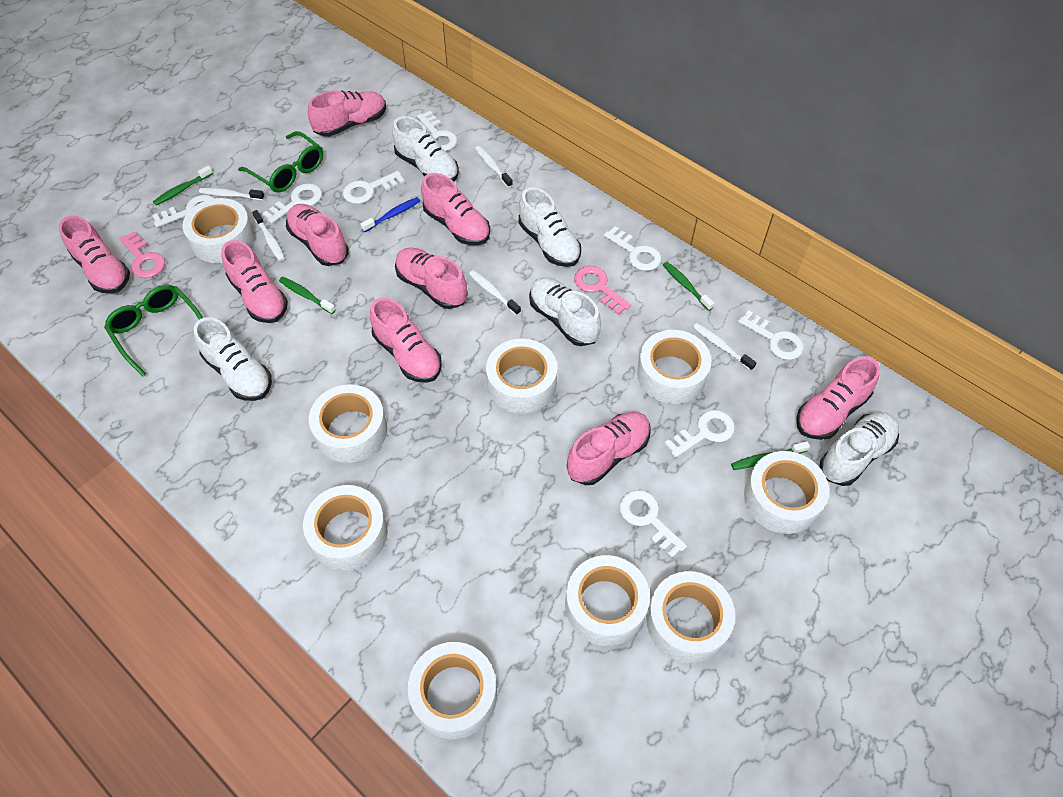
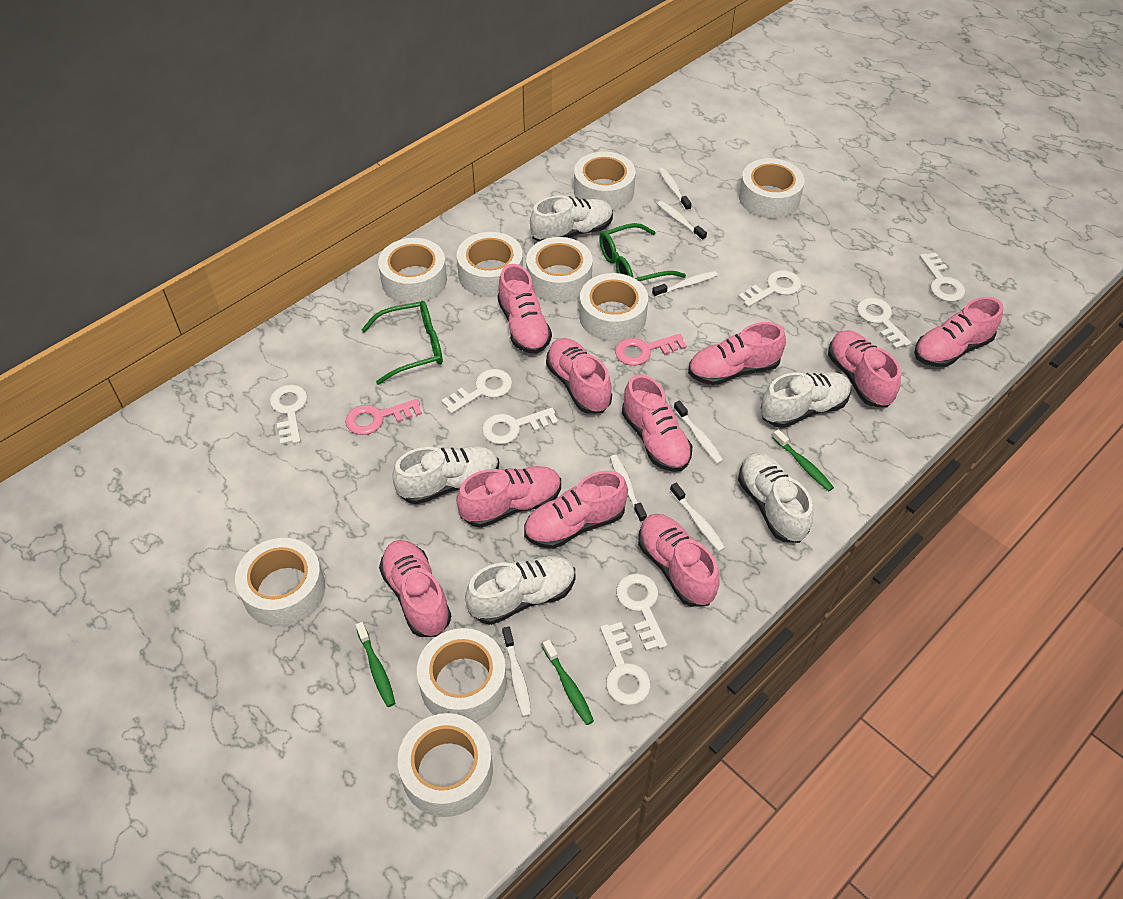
blue toothbrush: 1 -> 0
green toothbrush: 4 -> 3
pink shoe: 9 -> 10
white toothbrush: 5 -> 7

